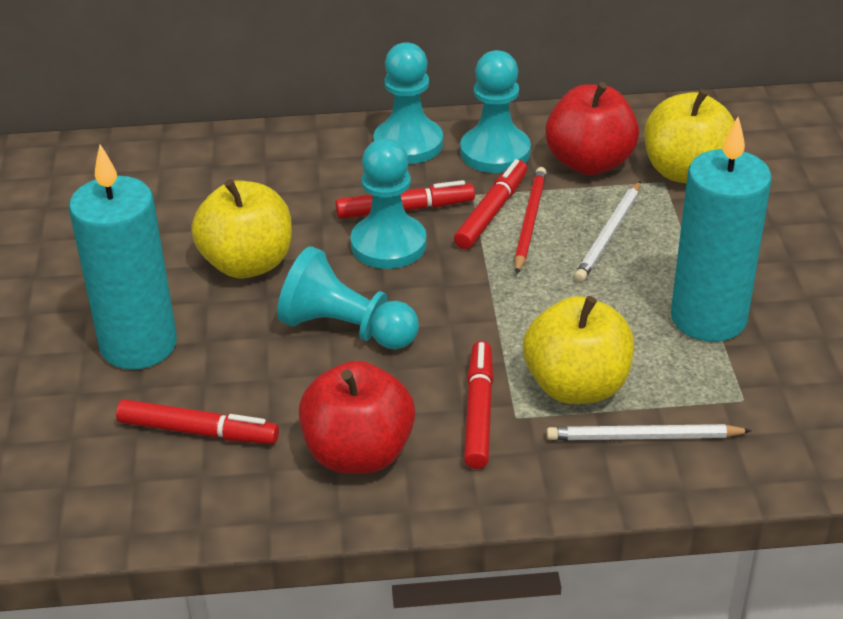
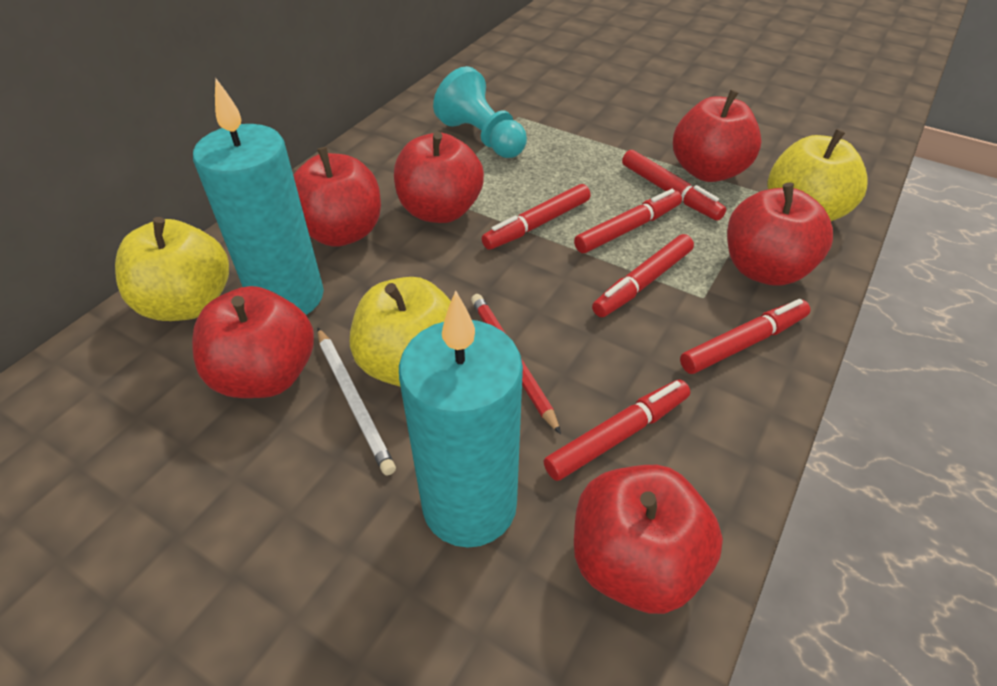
red apple: 2 -> 6
red marker: 4 -> 6
turquoise pawn: 4 -> 1
white pencil: 2 -> 1

